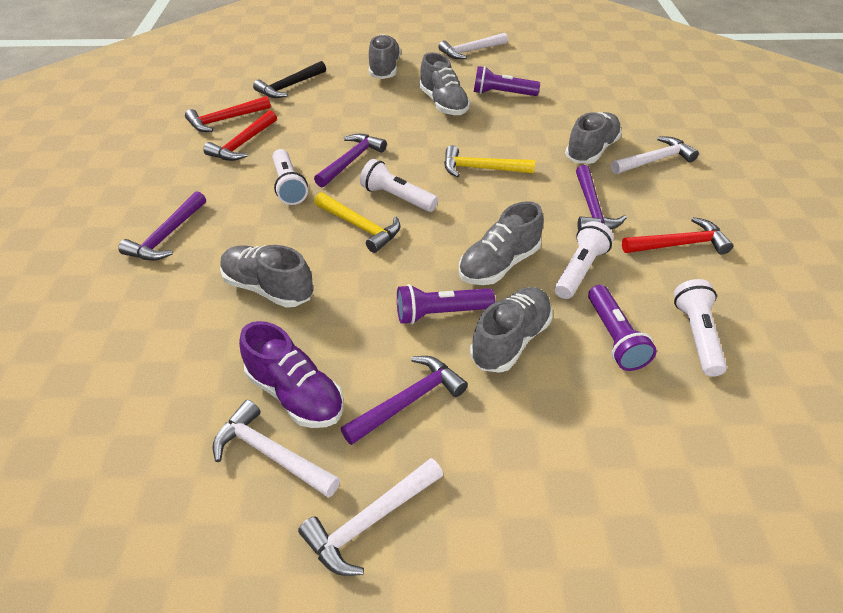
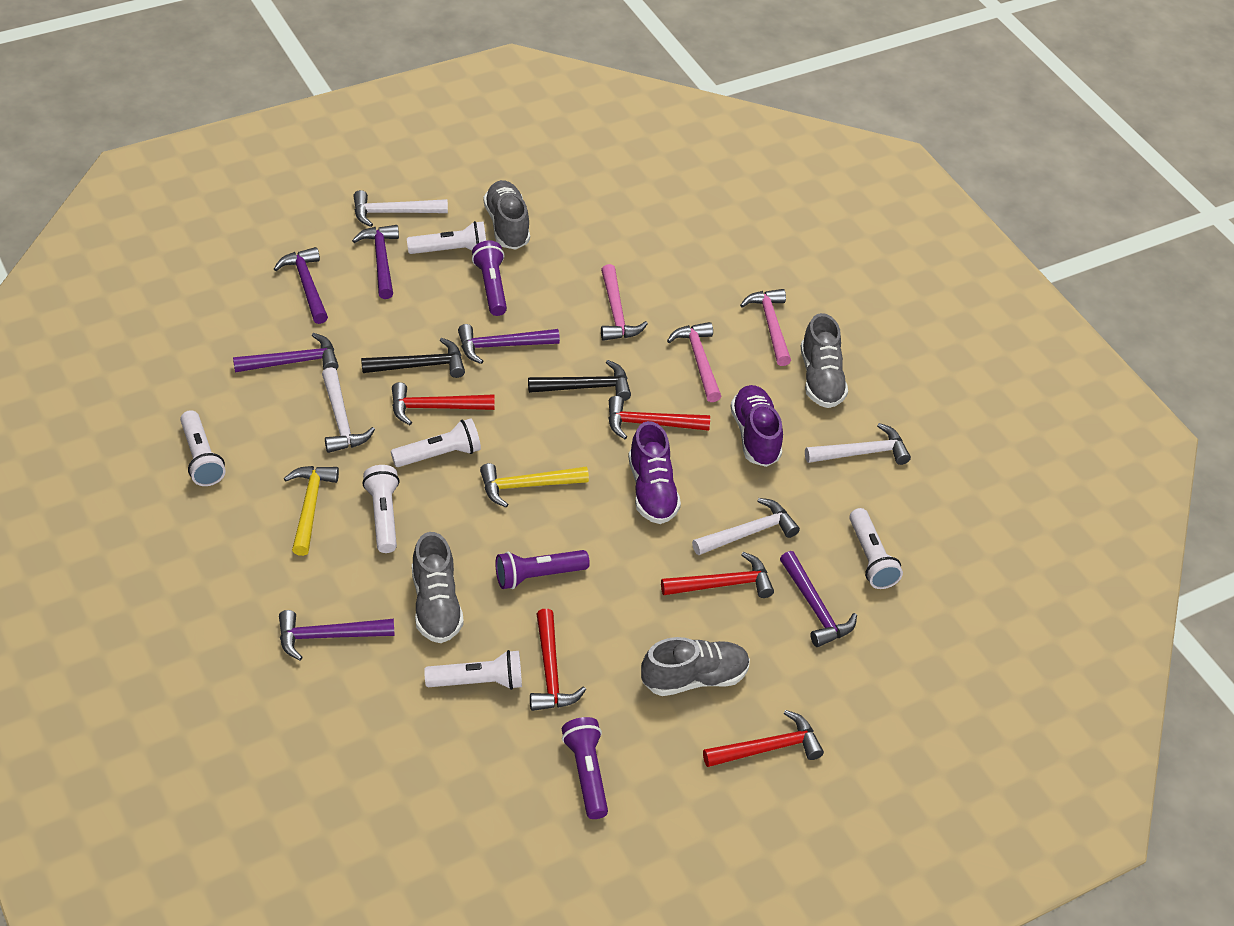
black hammer: 1 -> 2
grey shoe: 6 -> 4
pink hammer: 0 -> 3
purple hammer: 4 -> 6
purple shoe: 1 -> 2
red hammer: 3 -> 5
white flashlight: 4 -> 6

